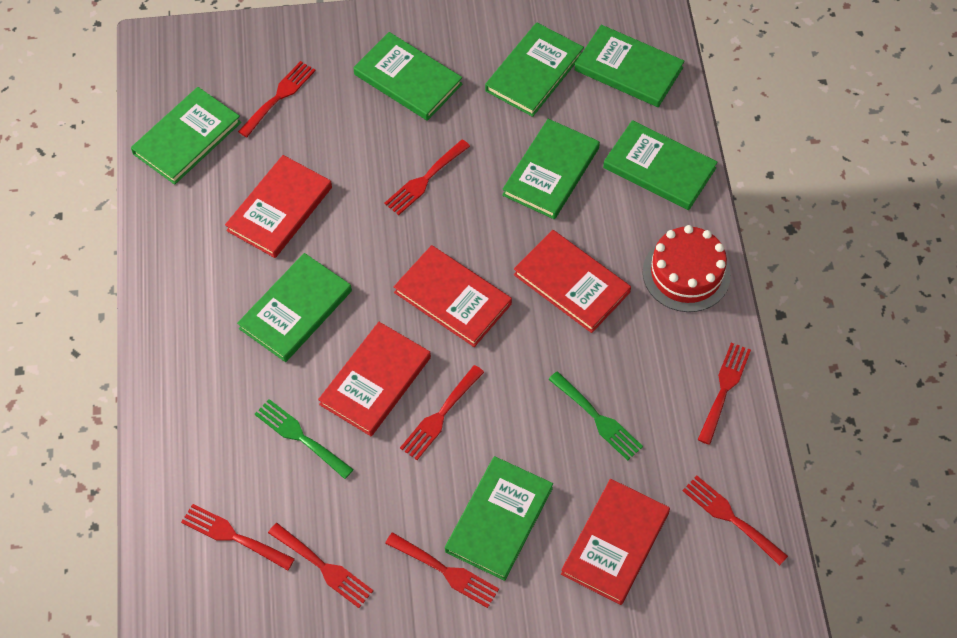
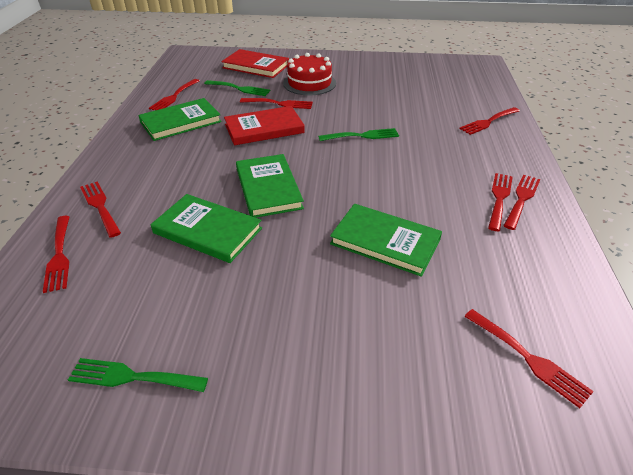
green book: 8 -> 4
green fork: 2 -> 3
red book: 5 -> 2

